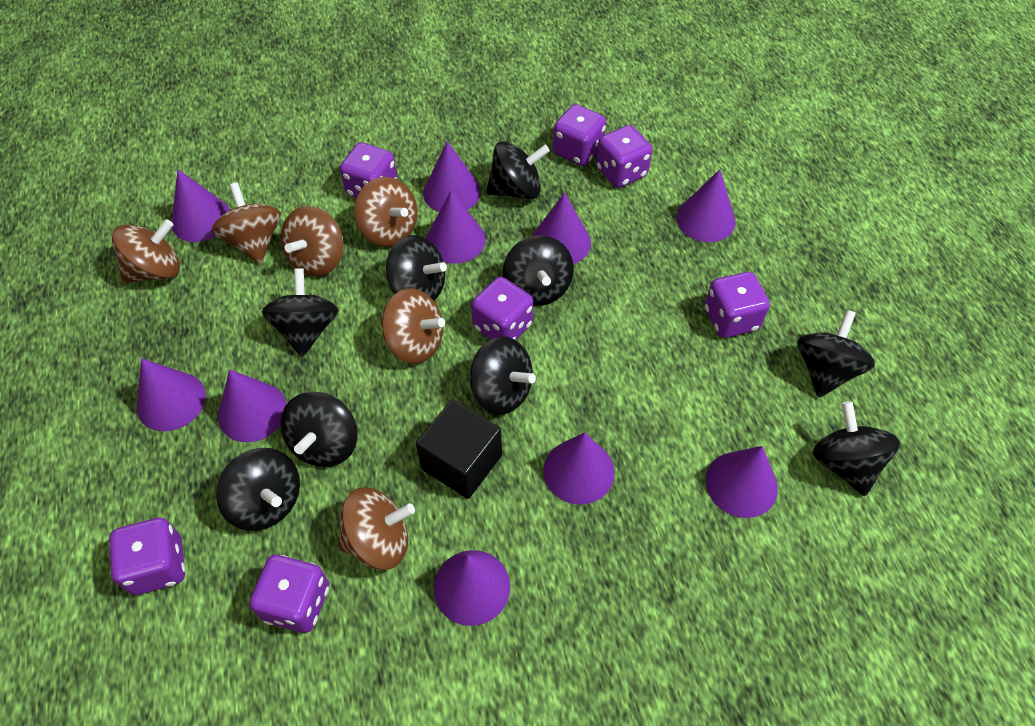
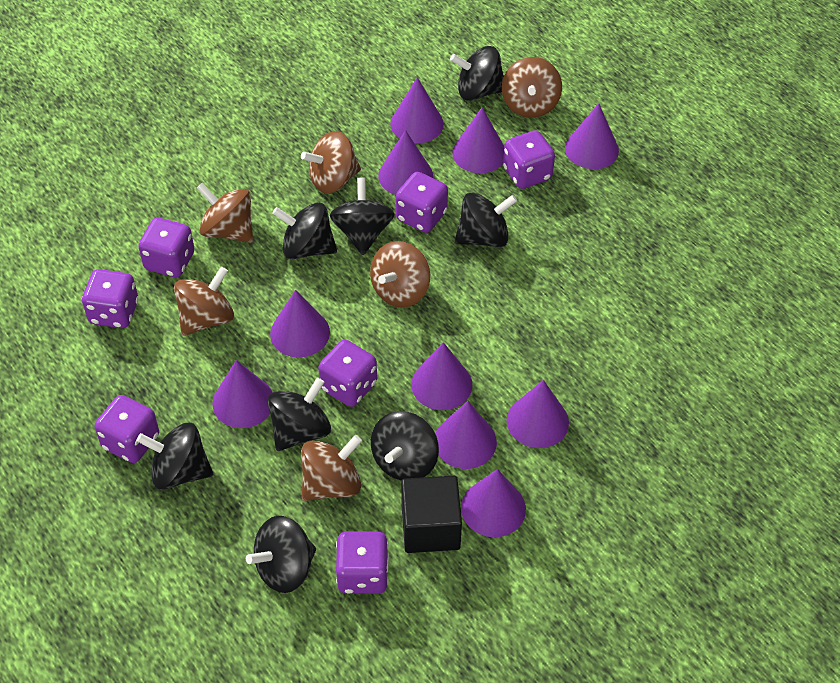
black spinning top: 9 -> 8

